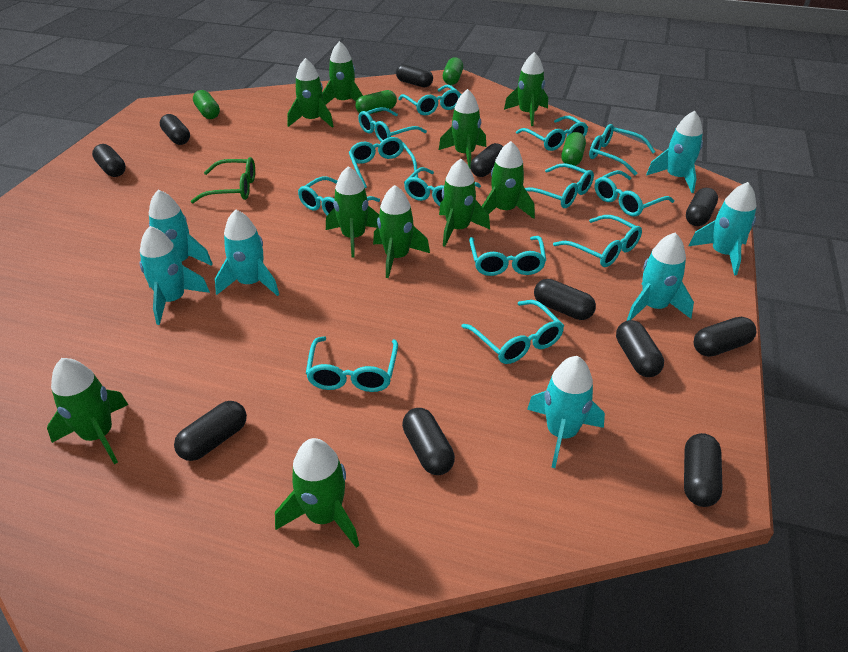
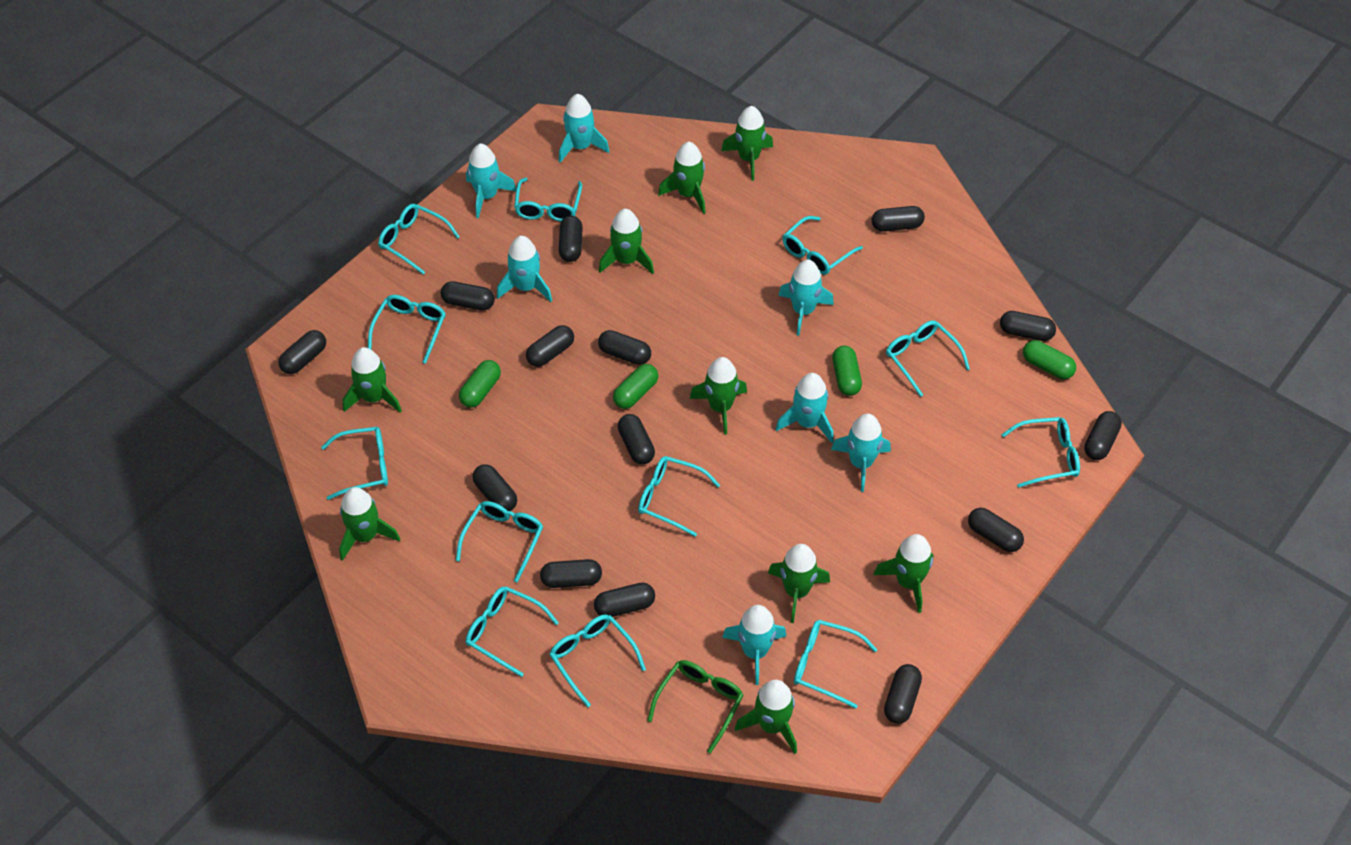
black capsule: 11 -> 14
green rocket: 10 -> 9
turquoise glasses: 13 -> 12

